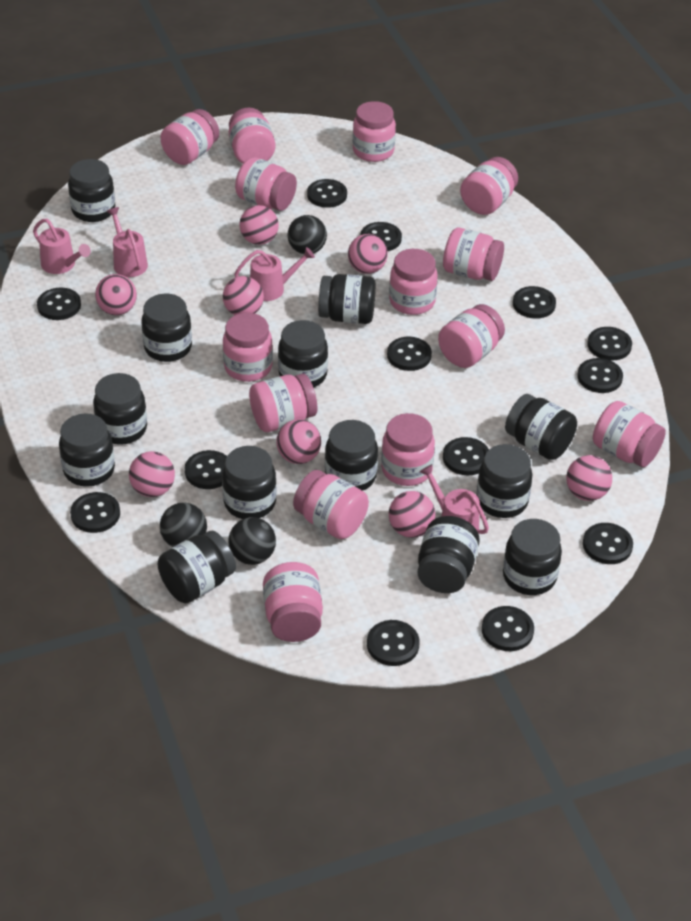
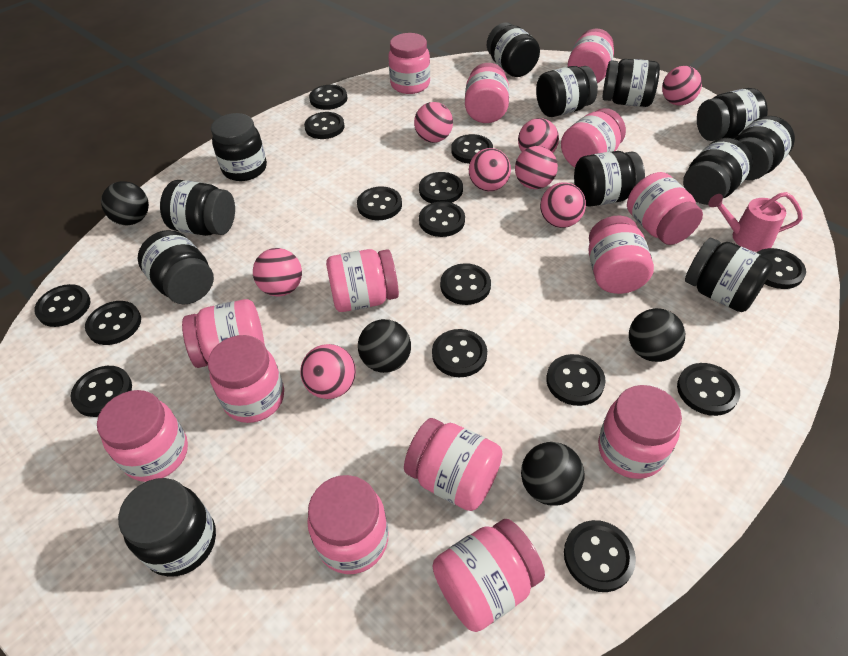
black ball: 3 -> 4
black button: 13 -> 15
black jar: 13 -> 12
pink watering can: 4 -> 1

